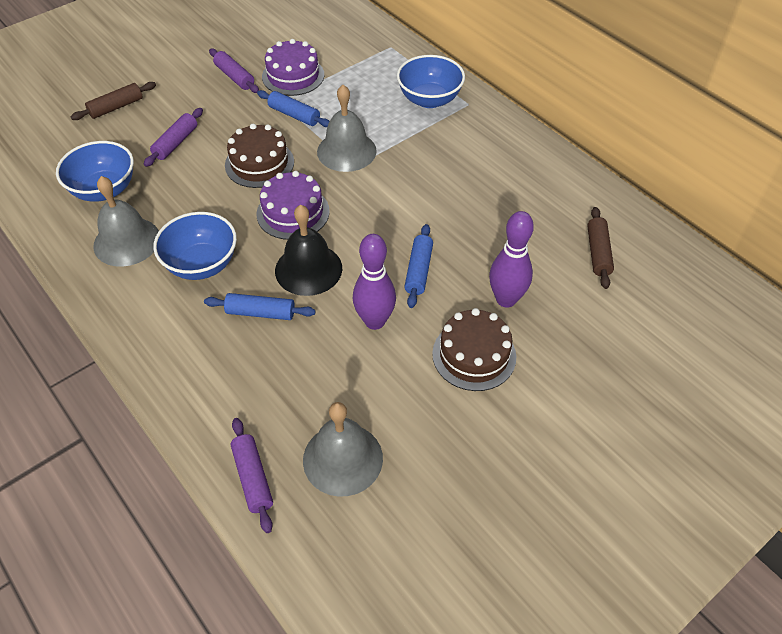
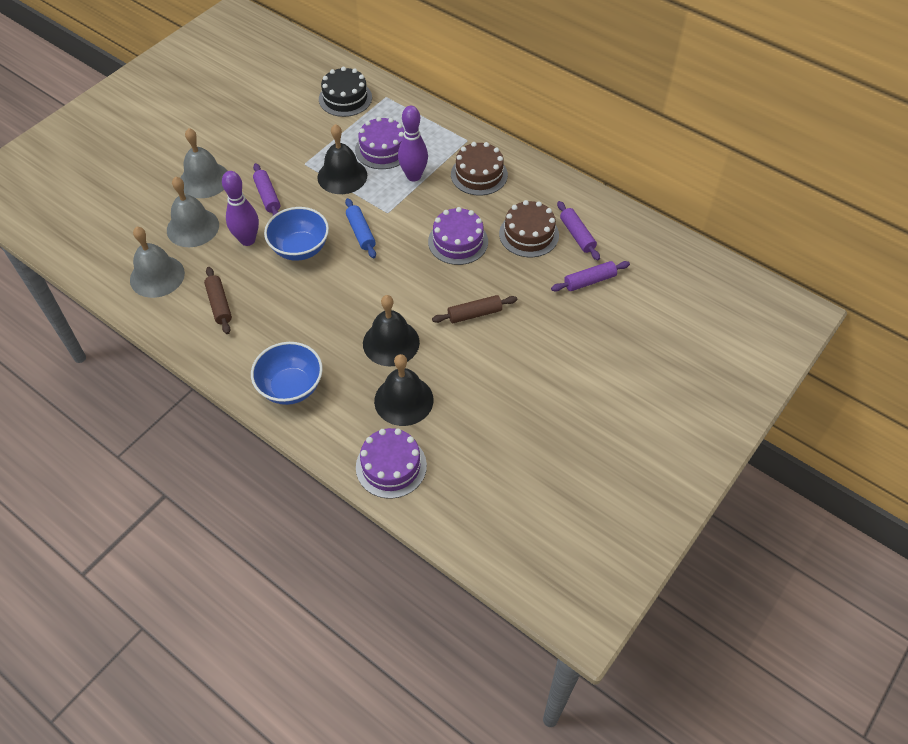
black bell: 1 -> 3
black cake: 0 -> 1
blue bowl: 3 -> 2
blue rolling pin: 3 -> 1
purple cake: 2 -> 3

